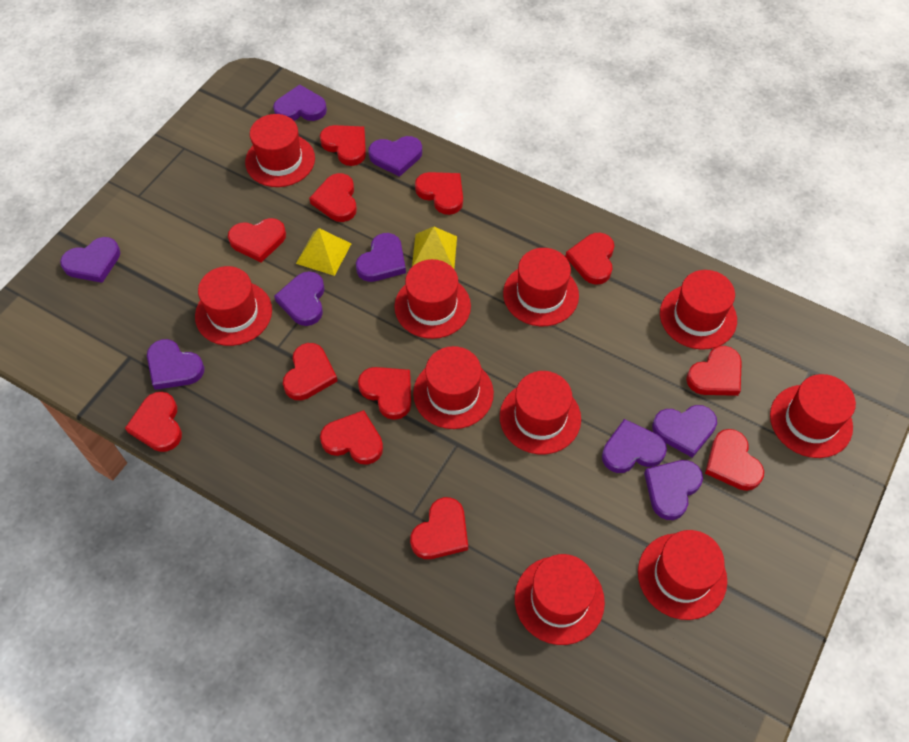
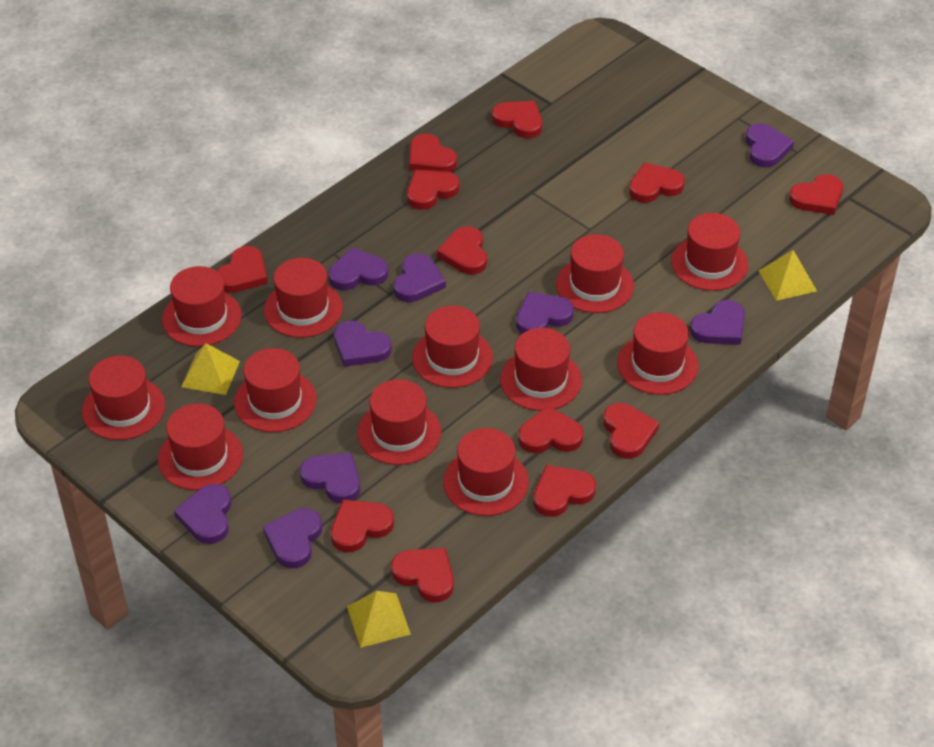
red hat: 10 -> 12
yellow pyramid: 2 -> 3

